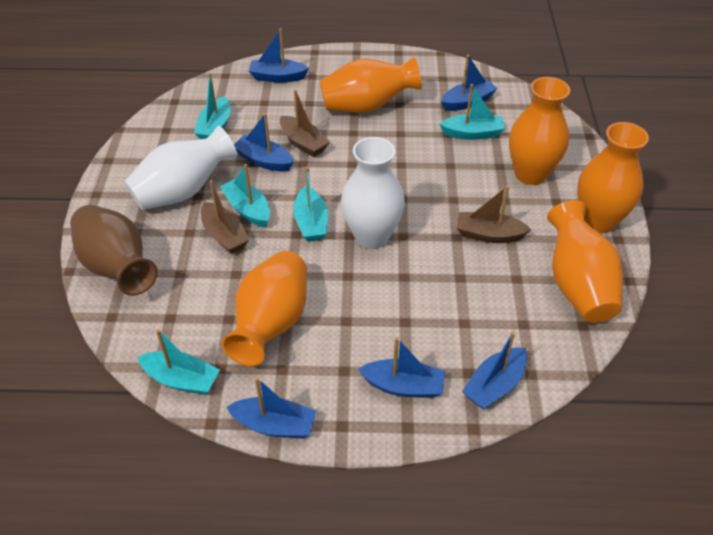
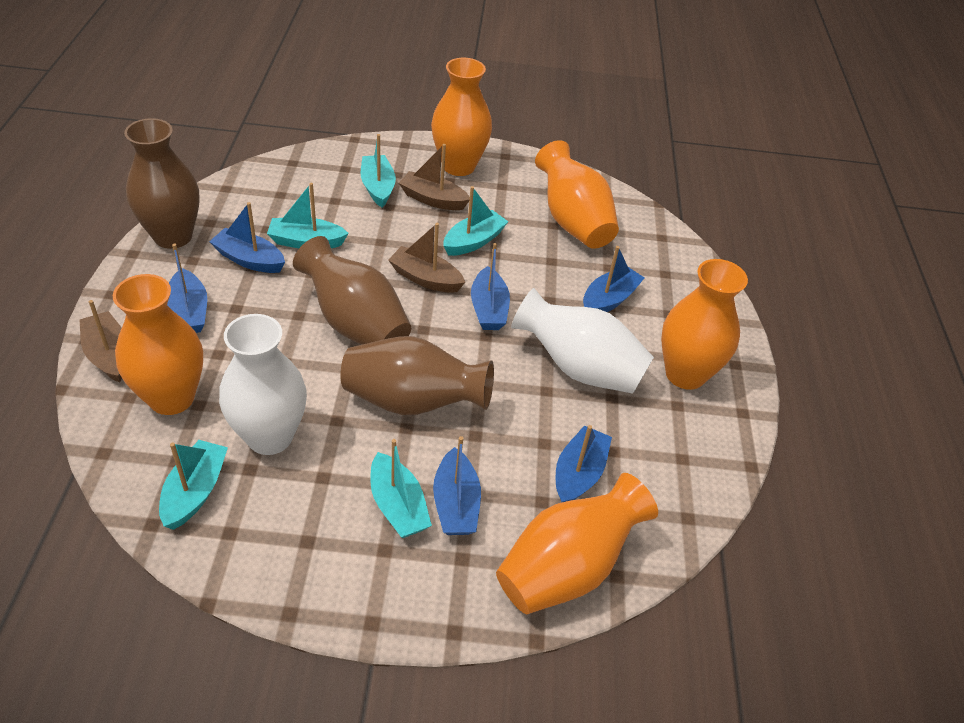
brown vase: 1 -> 3

